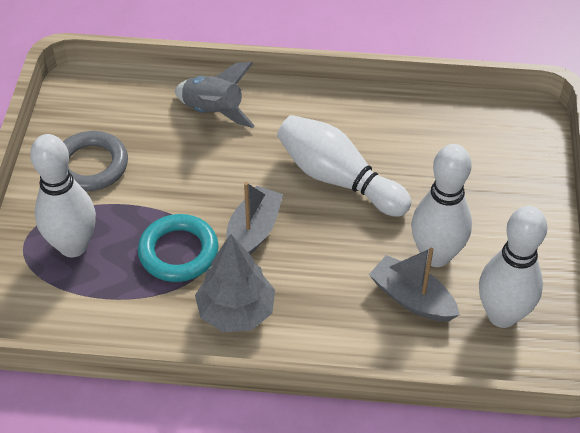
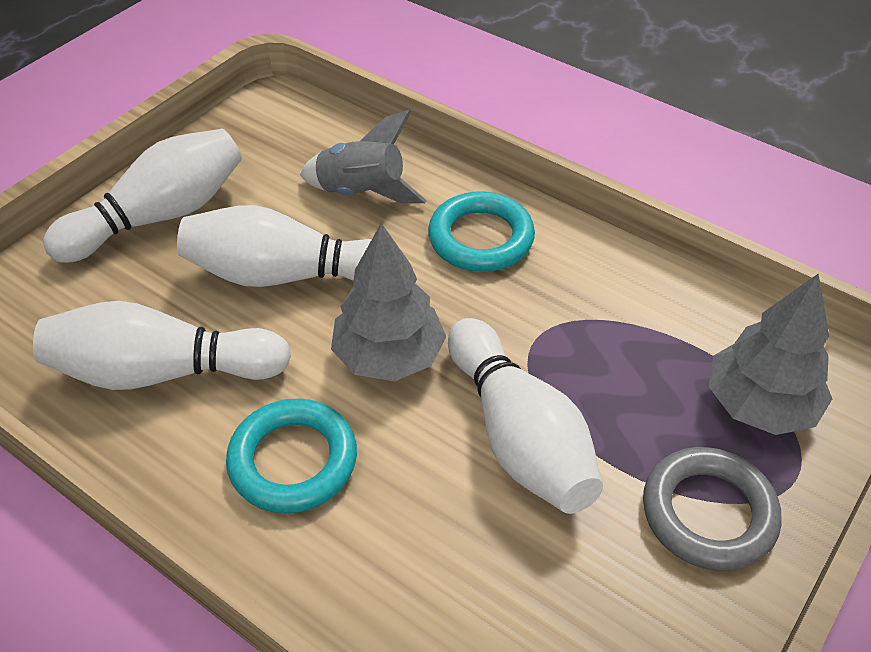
grey boat: 2 -> 0
grey tree: 1 -> 2
turquoise ring: 1 -> 2

